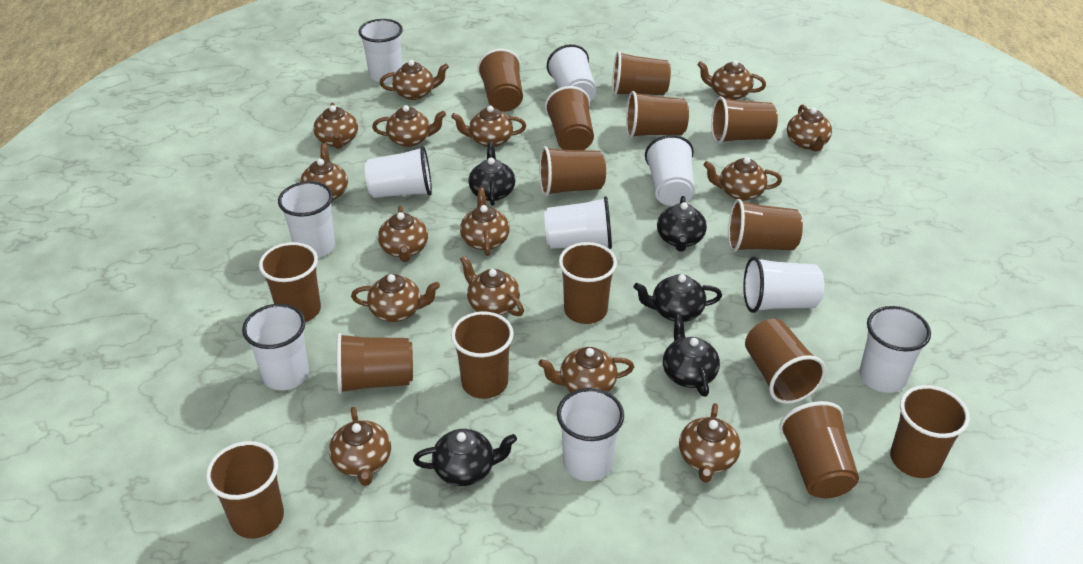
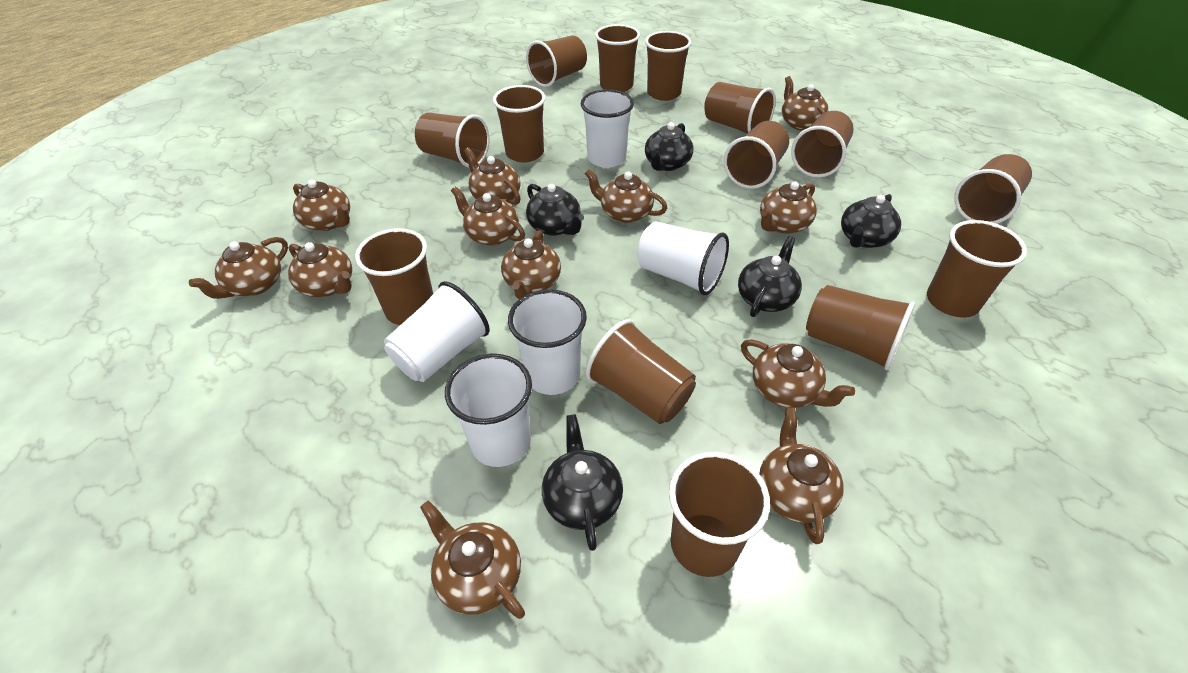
brown cup: 15 -> 14
brown teapot: 15 -> 12
white cup: 10 -> 5

